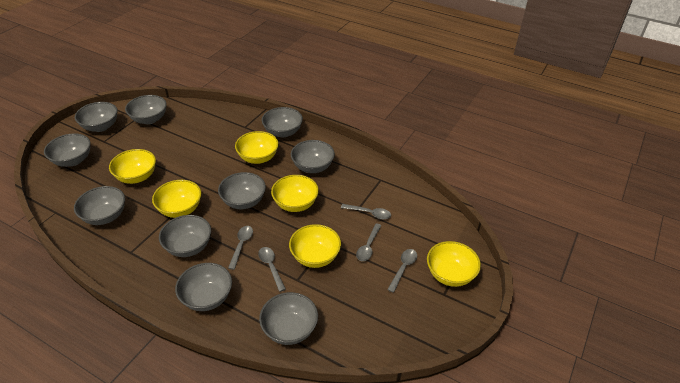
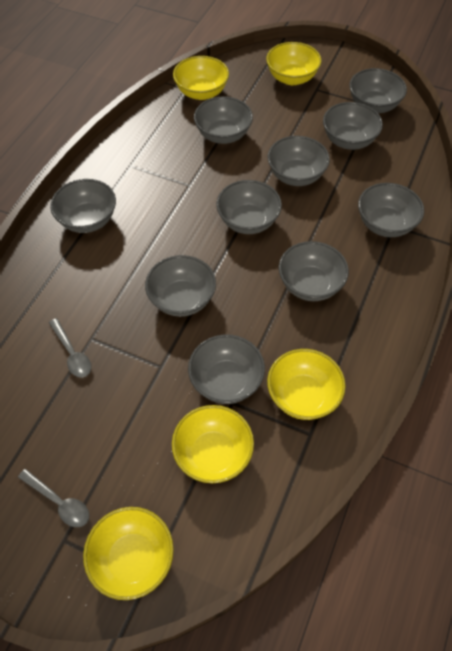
grey spoon: 5 -> 2
yellow bowl: 6 -> 5

